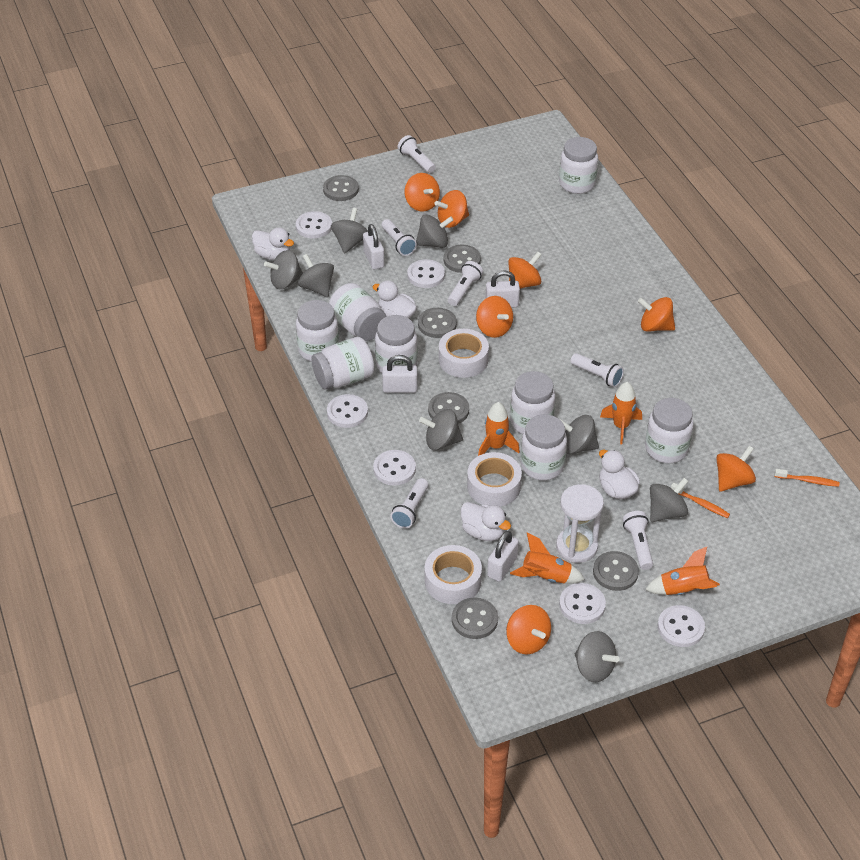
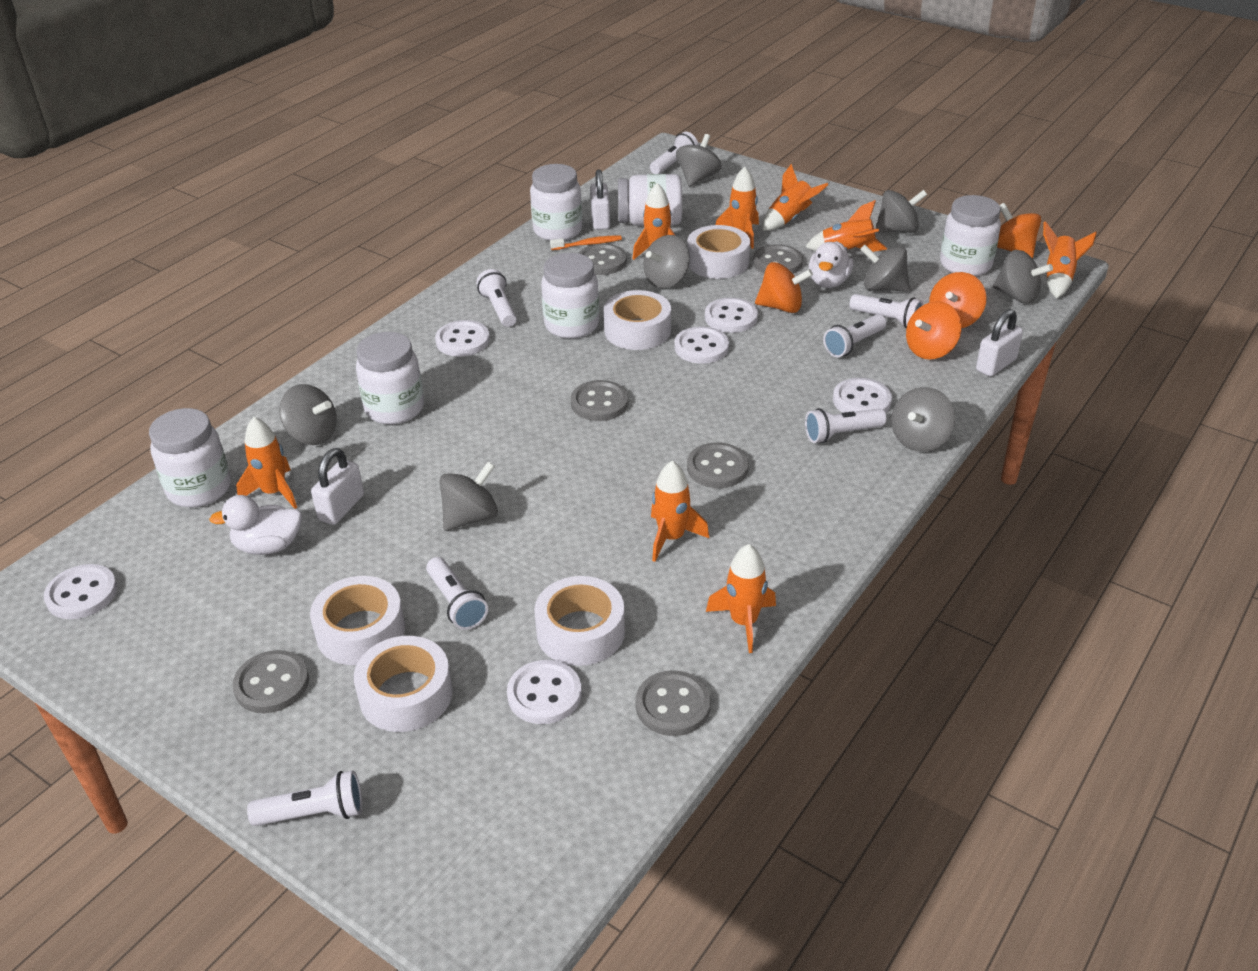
orange rocket: 4 -> 8
orange spinning top: 7 -> 4
orange toothbrush: 2 -> 1
white duck: 4 -> 2
white flashlight: 6 -> 7
white hourglass: 1 -> 0
white jar: 8 -> 6
white padlock: 4 -> 3
white tape: 3 -> 5

